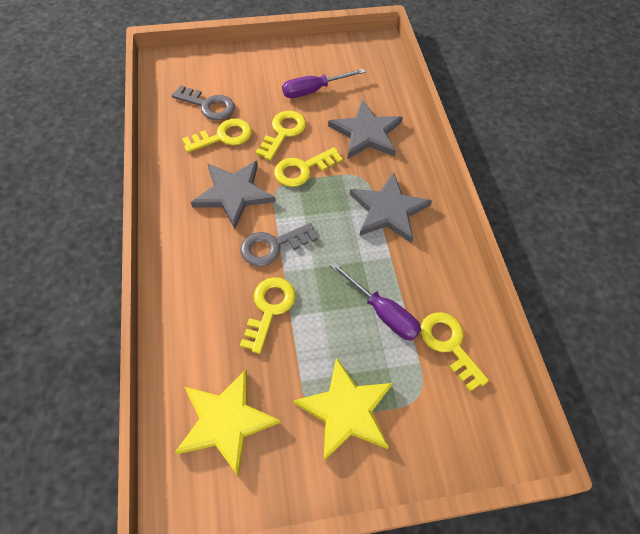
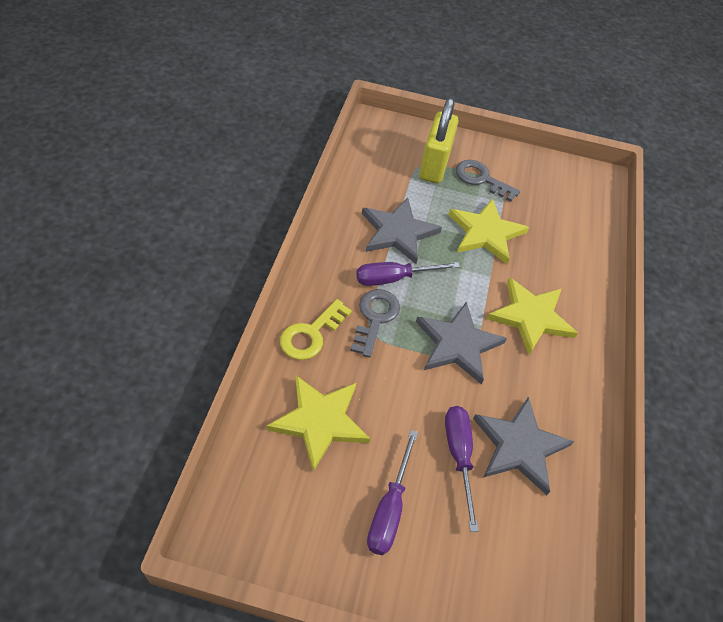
purple screwdriver: 2 -> 3
yellow key: 5 -> 1
yellow padlock: 0 -> 1
yellow star: 2 -> 3

